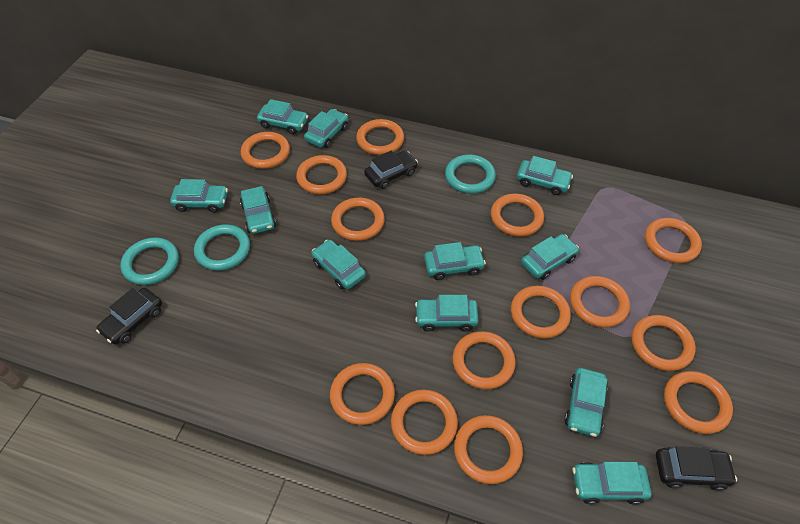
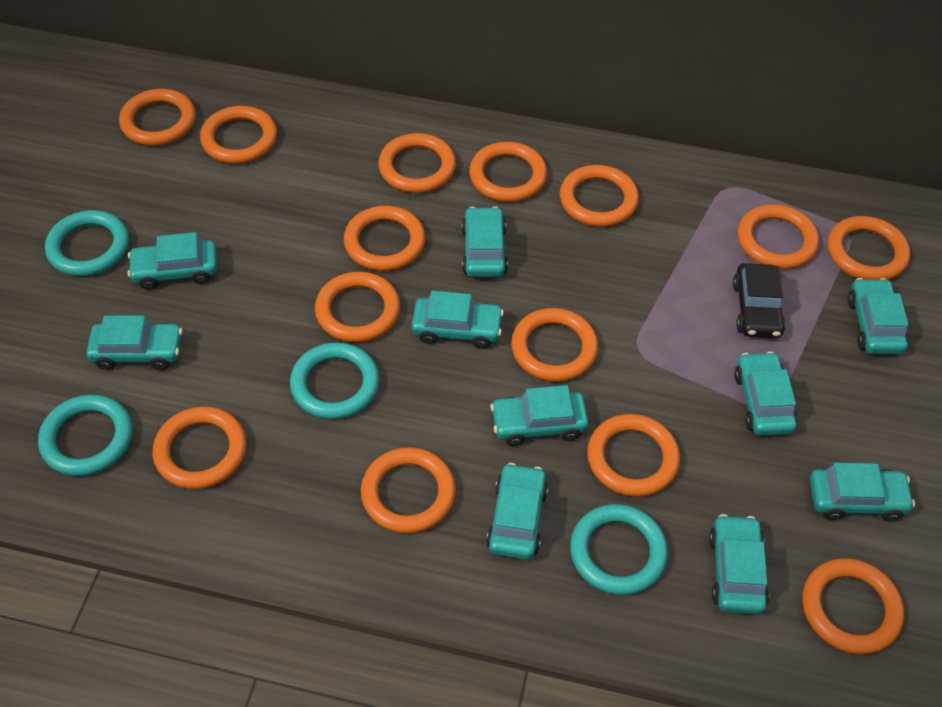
black car: 3 -> 1
turquoise car: 11 -> 10
turquoise ring: 3 -> 4

